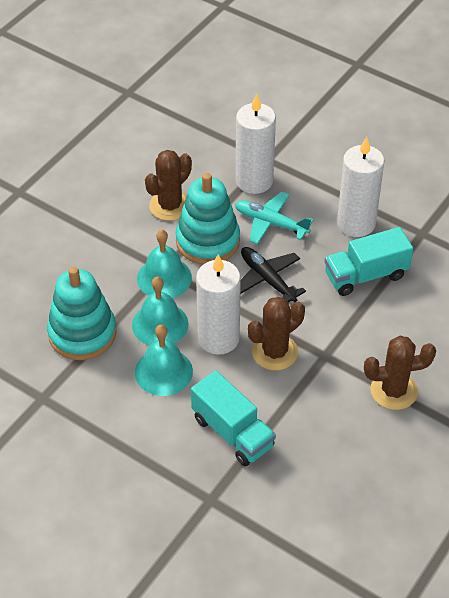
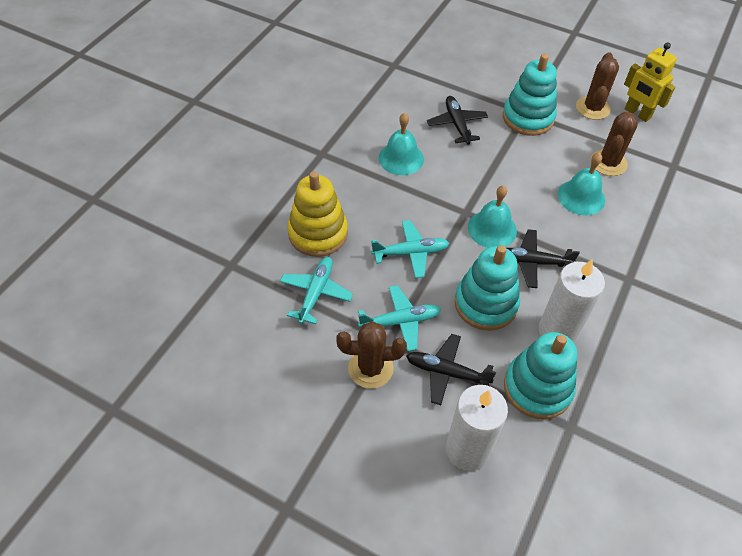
black plane: 1 -> 3
turquoise plane: 1 -> 3
turquoise stacking toy: 2 -> 3
turquoise truck: 2 -> 0
white candle: 3 -> 2
yellow robot: 0 -> 1
yellow stacking toy: 0 -> 1

